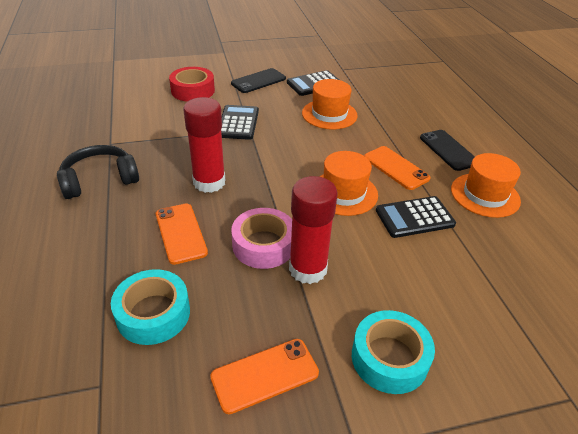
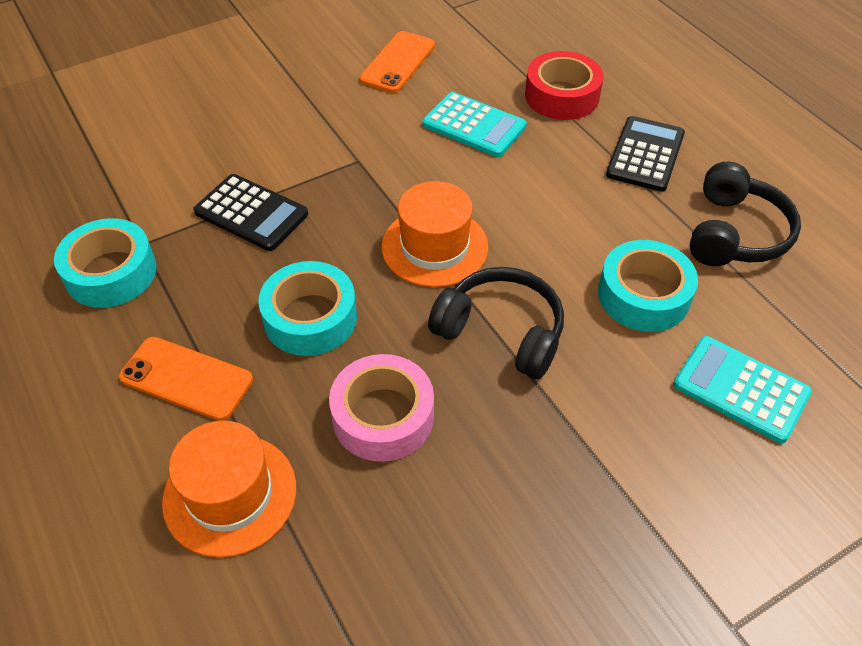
black calculator: 3 -> 2
black headphones: 1 -> 2
black phone: 2 -> 0
orange hat: 3 -> 2
orange phone: 3 -> 2
red glue stick: 2 -> 0
turquoise calculator: 0 -> 2
turquoise tape: 2 -> 3

